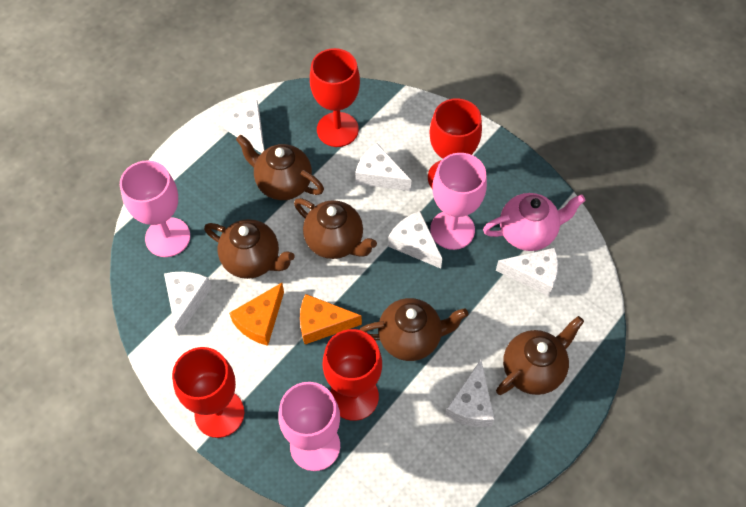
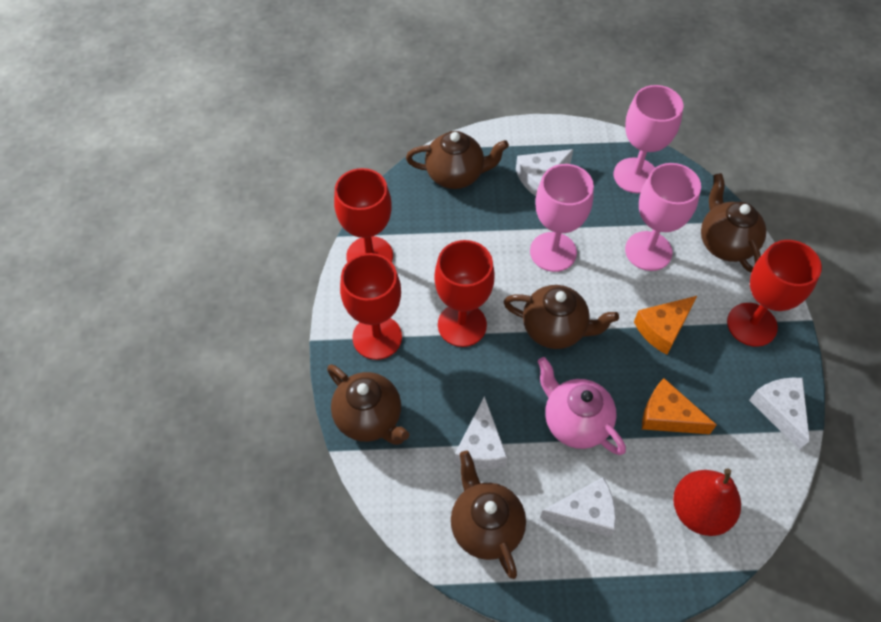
red pear: 0 -> 1
white cheese: 6 -> 4

